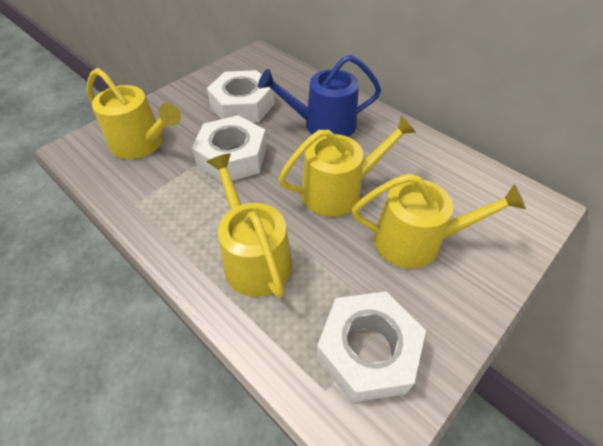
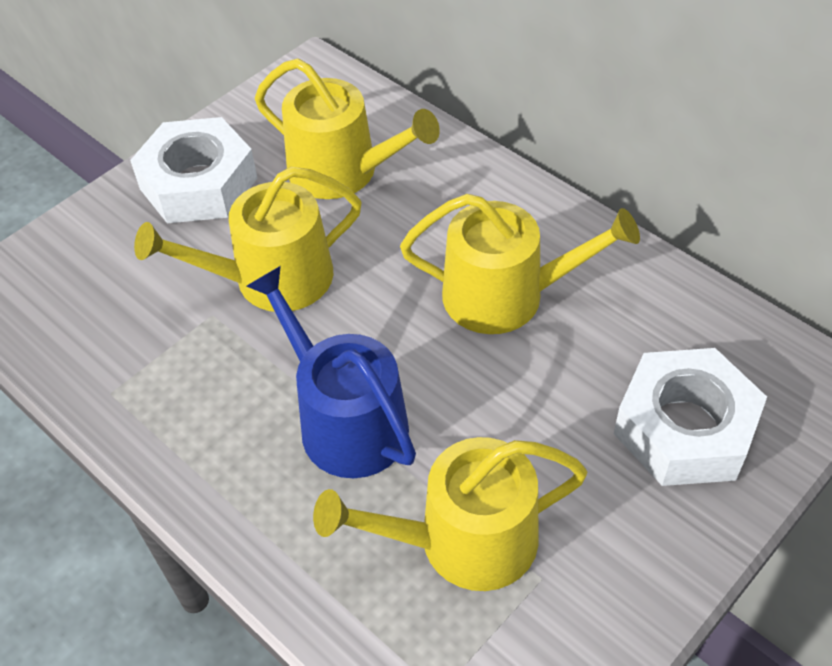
white nut: 3 -> 2

